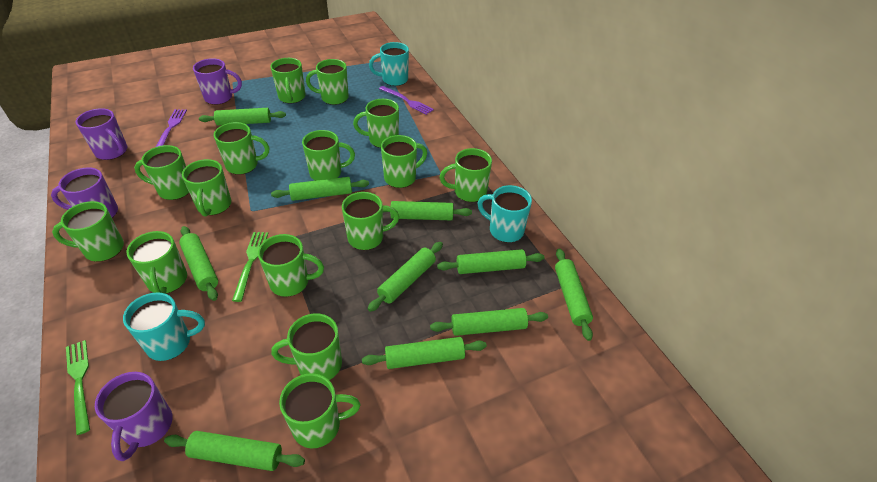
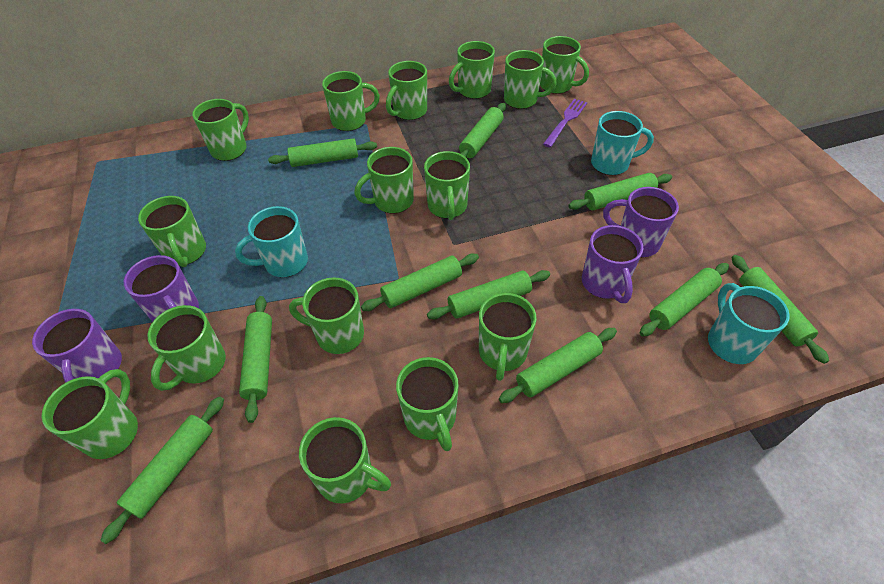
green fork: 2 -> 0
purple fork: 2 -> 1

